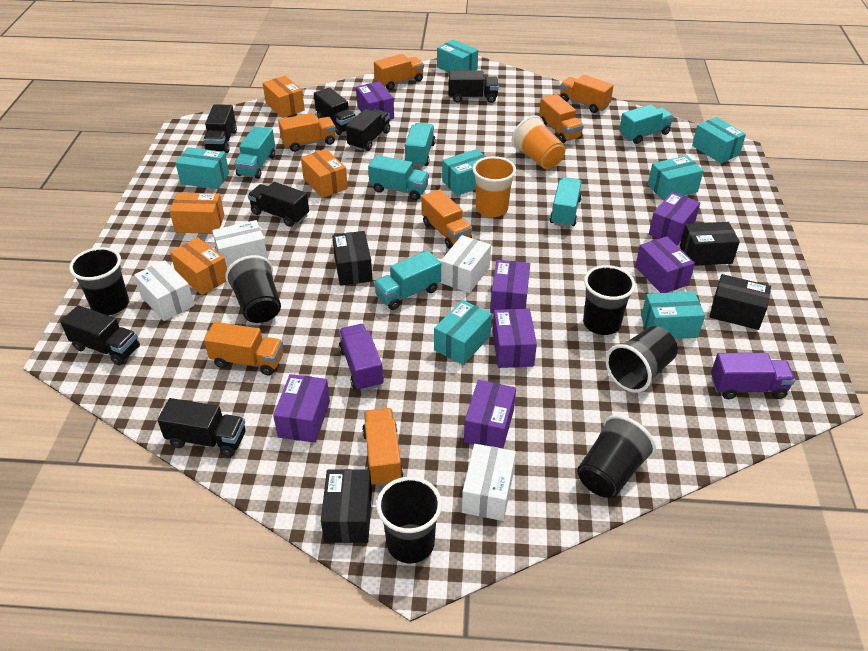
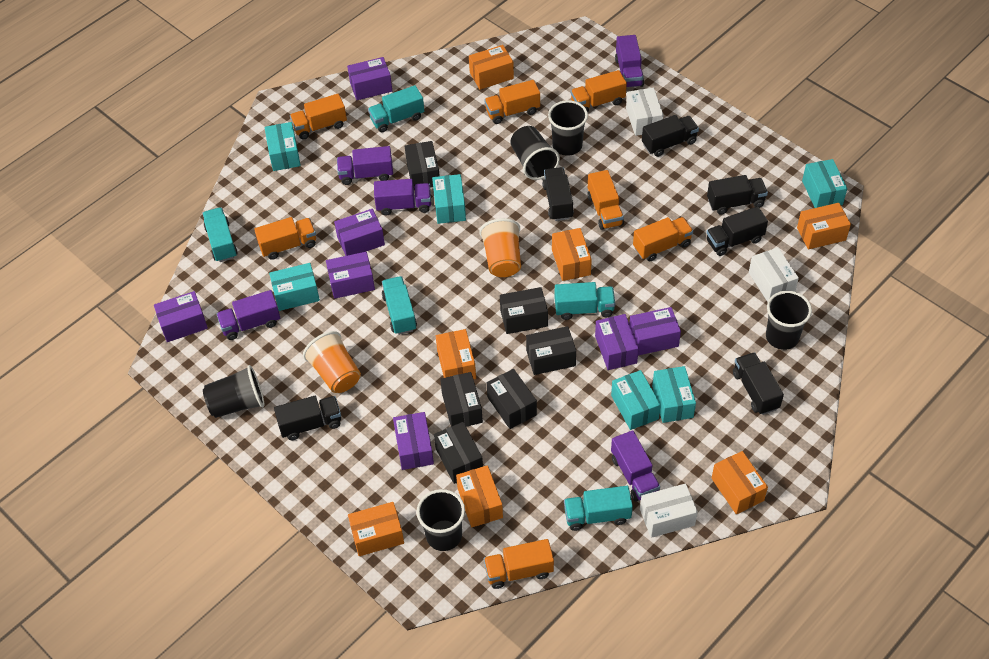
black box: 4 -> 6
black cup: 6 -> 5
black truck: 7 -> 6
orange box: 4 -> 7
purple truck: 2 -> 5
turquoise box: 7 -> 6
turquoise truck: 6 -> 5
white box: 4 -> 3

